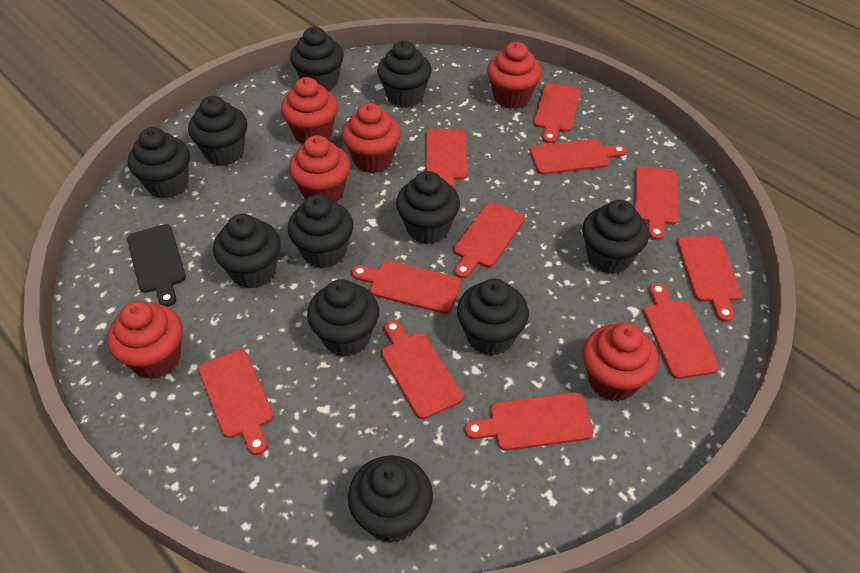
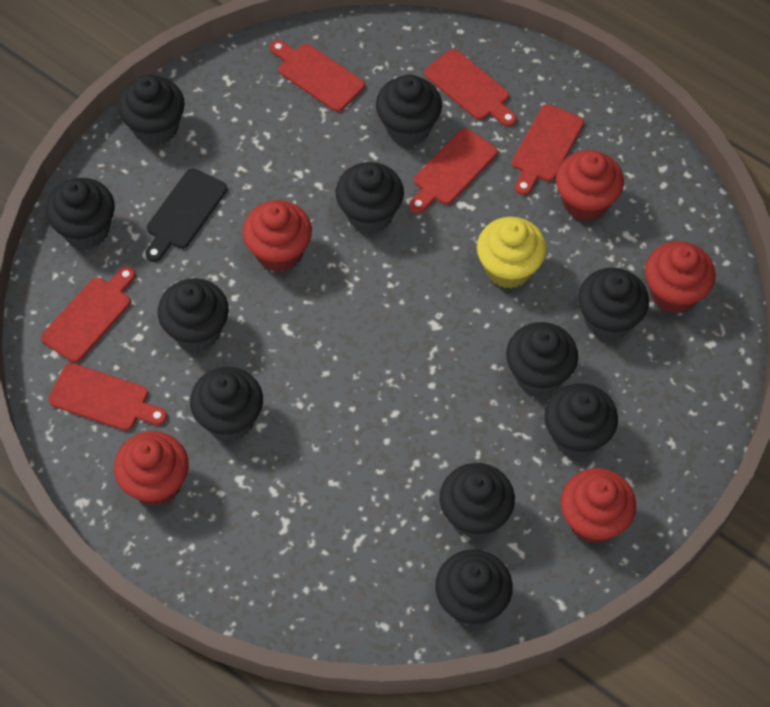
red cupcake: 6 -> 5
red cutting board: 11 -> 6
yellow cupcake: 0 -> 1

